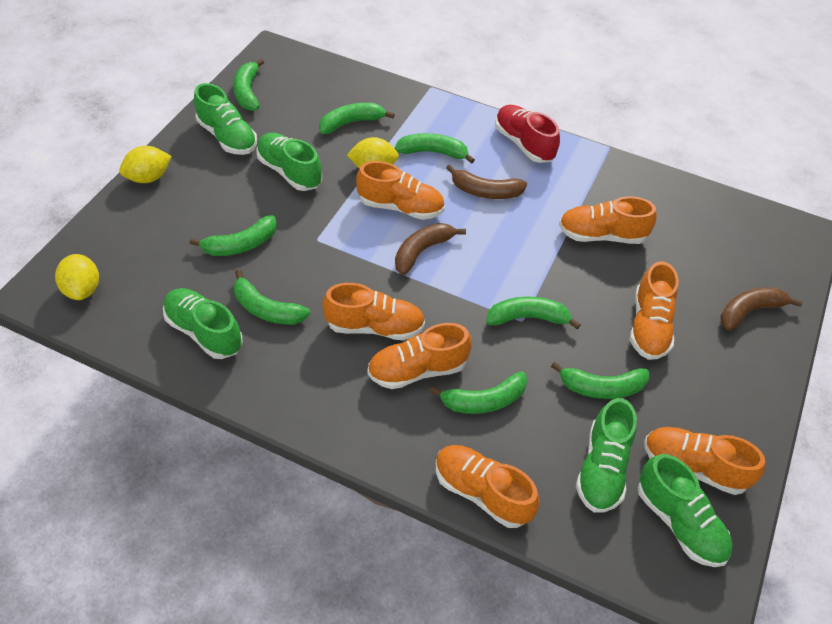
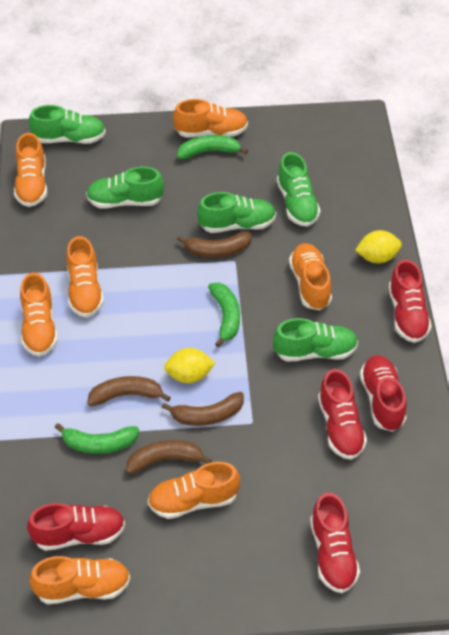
brown banana: 3 -> 4
green banana: 8 -> 3
red shoe: 1 -> 5
yellow lemon: 3 -> 2

